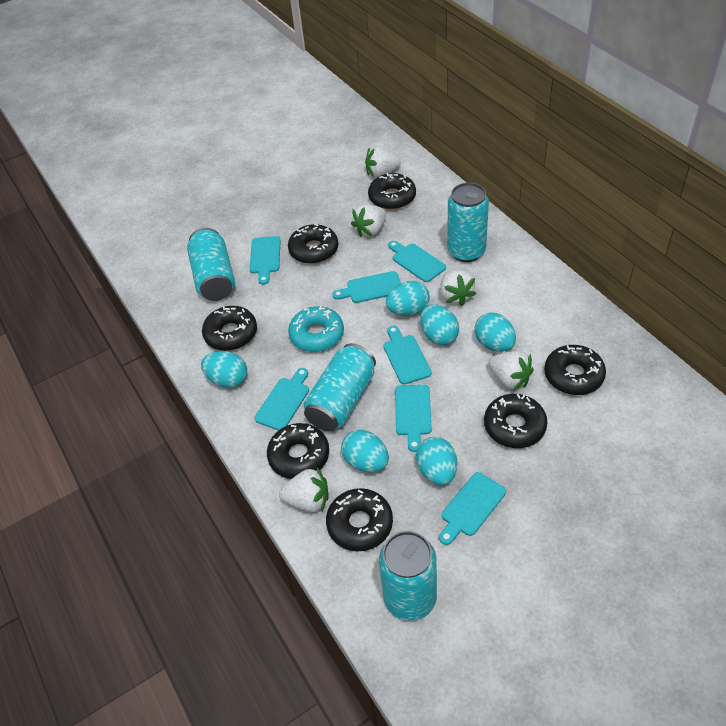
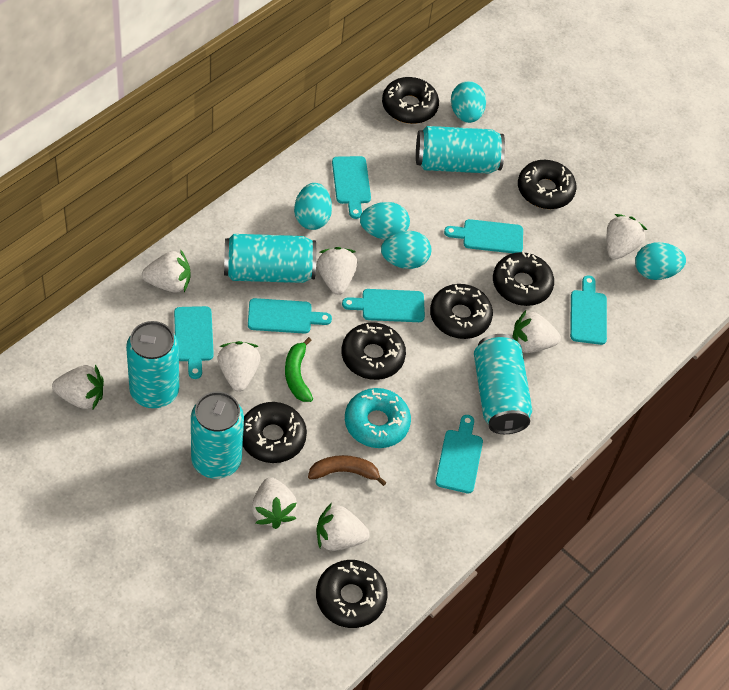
brown banana: 0 -> 1
green banana: 0 -> 1
turquoise can: 4 -> 5
turquoise egg: 6 -> 5
white strawberry: 5 -> 8

